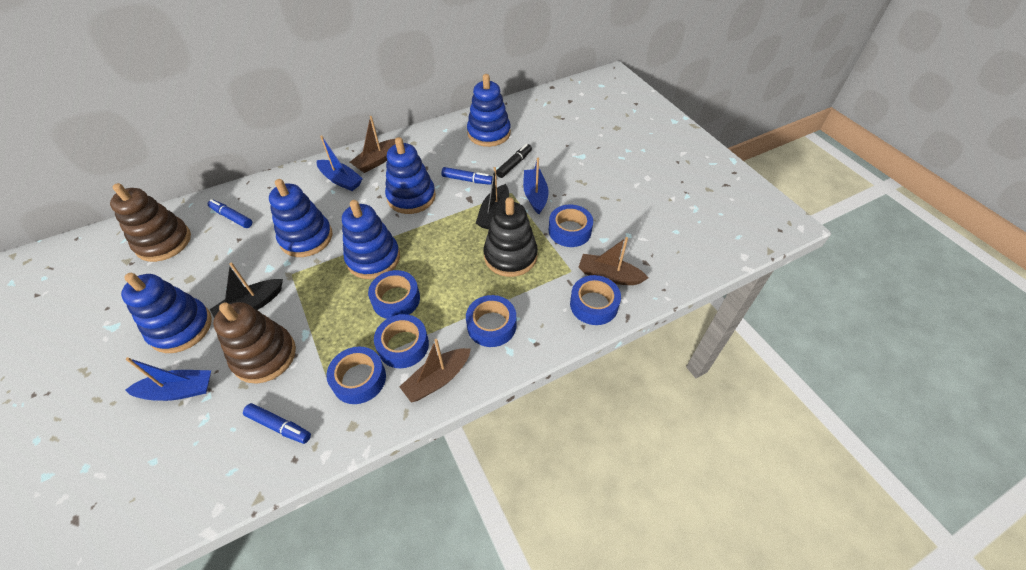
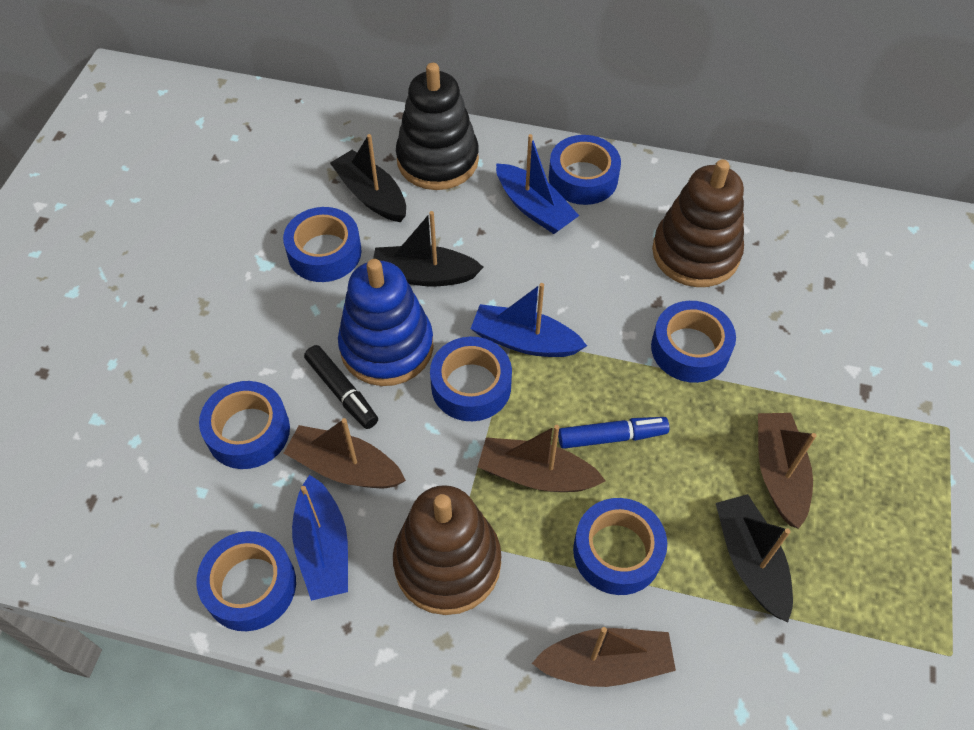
black boat: 2 -> 3
blue marker: 3 -> 1
blue stacking toy: 5 -> 1
blue tape: 6 -> 7
brown boat: 3 -> 4

